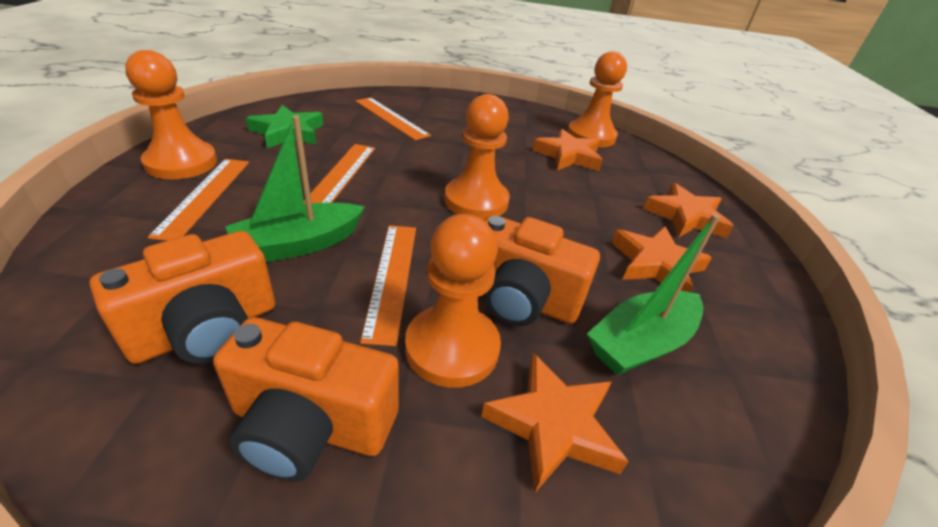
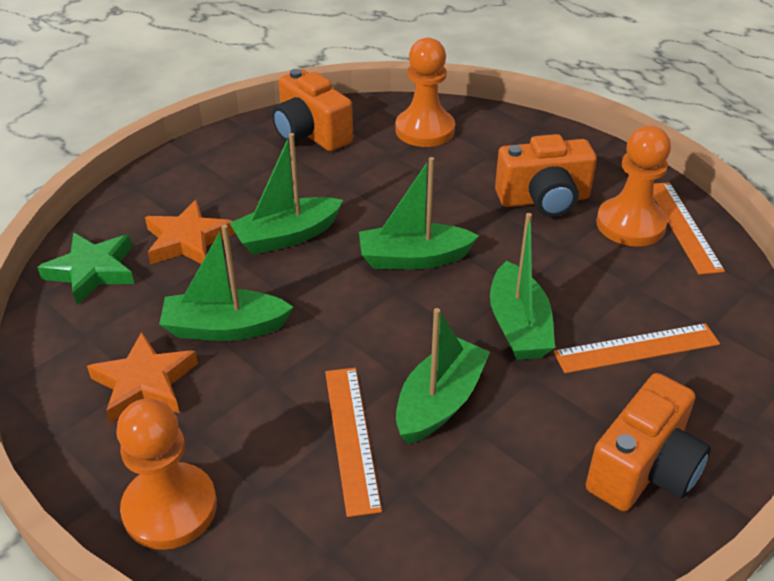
green boat: 2 -> 5
orange pawn: 4 -> 3
orange ruler: 4 -> 3
orange star: 4 -> 2

